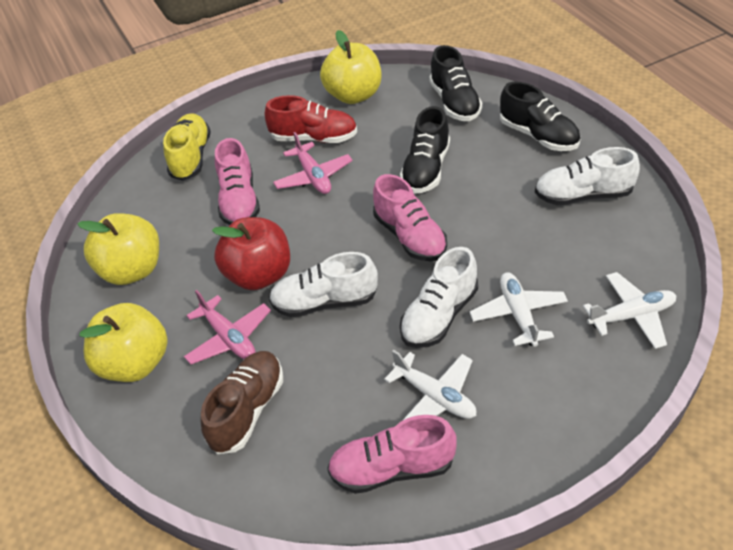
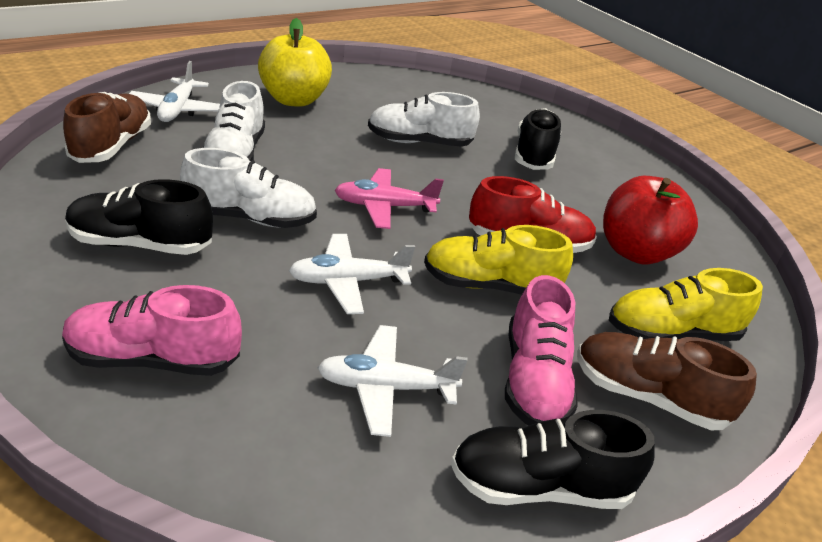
brown shoe: 1 -> 2
pink plane: 2 -> 1
pink shoe: 3 -> 2
yellow apple: 3 -> 1
yellow shoe: 1 -> 2

